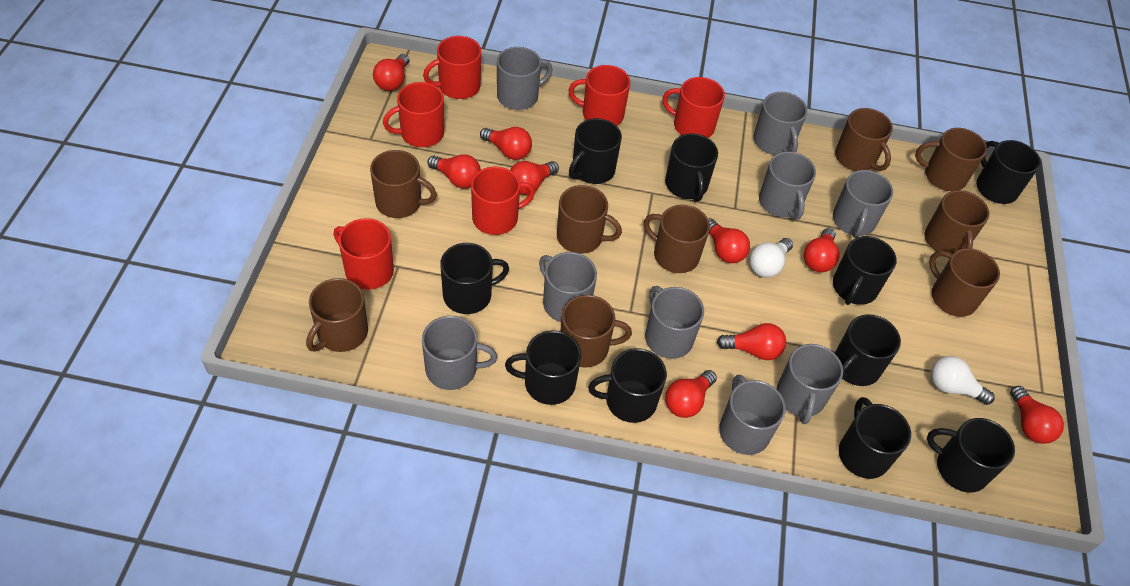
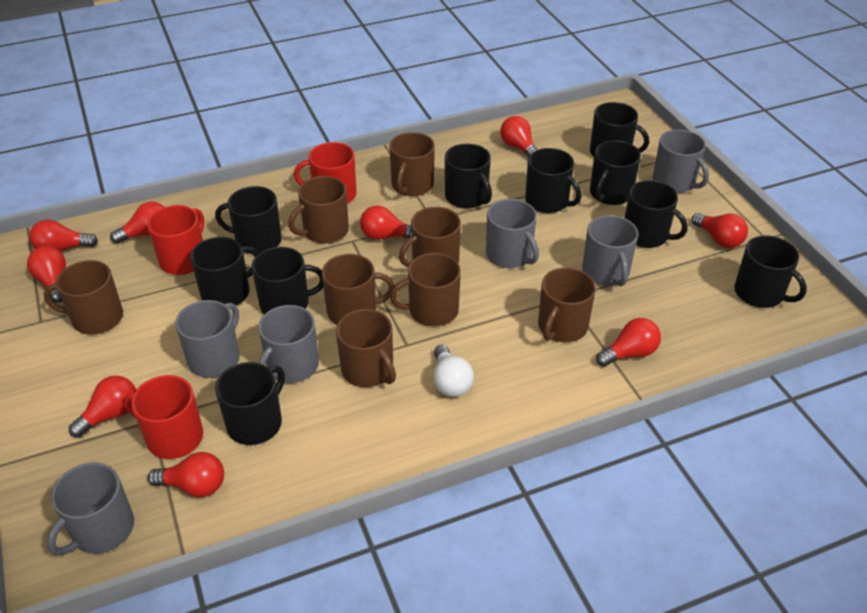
brown mug: 9 -> 8
grey mug: 9 -> 6
red mug: 6 -> 3
white light bulb: 2 -> 1

